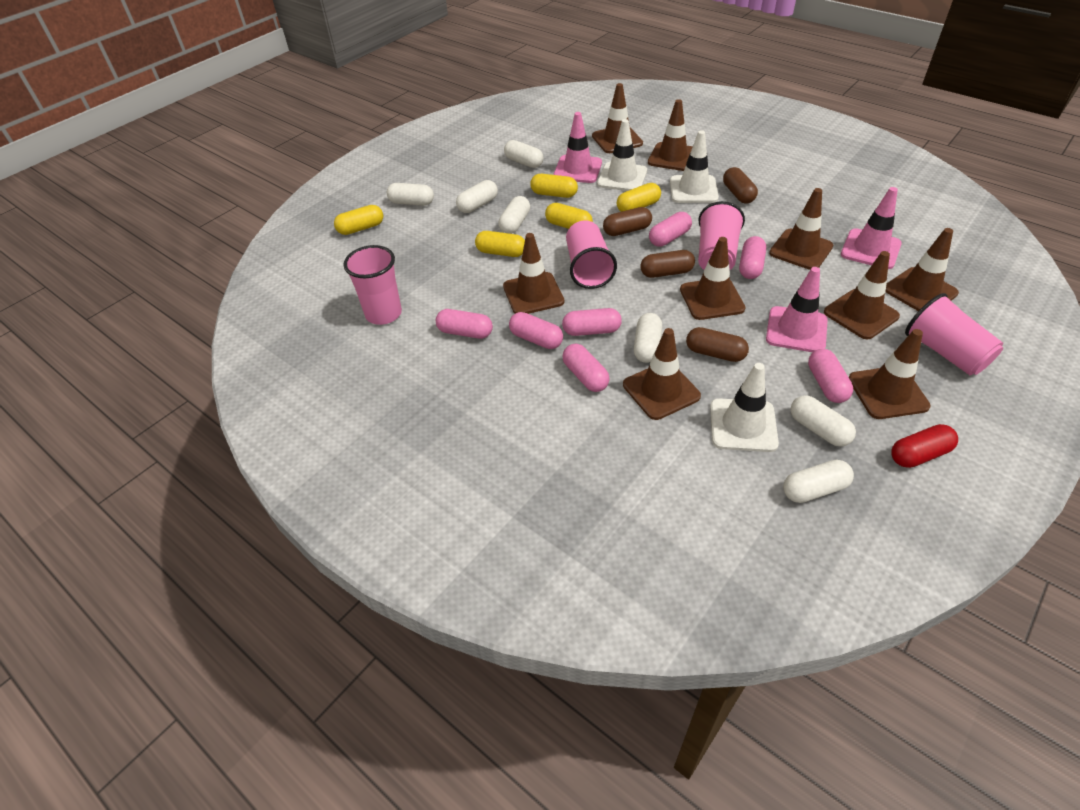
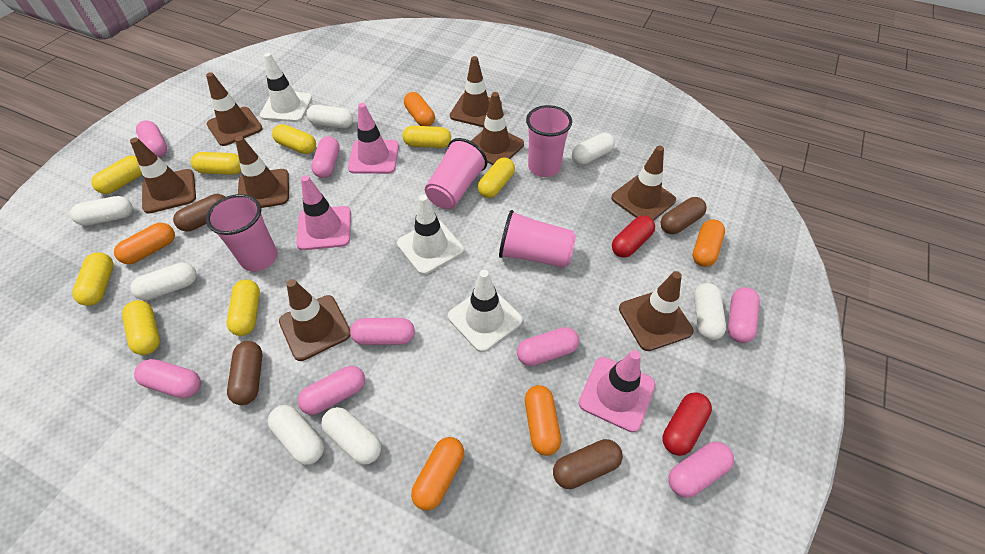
brown traffic cone: 9 -> 8
orange capsule: 0 -> 5
pink capsule: 7 -> 8
red capsule: 1 -> 2
yellow capsule: 5 -> 8

